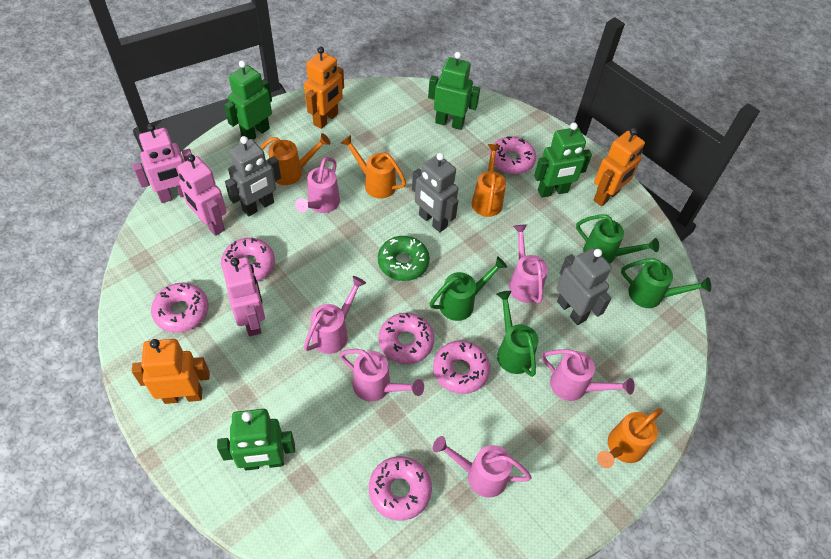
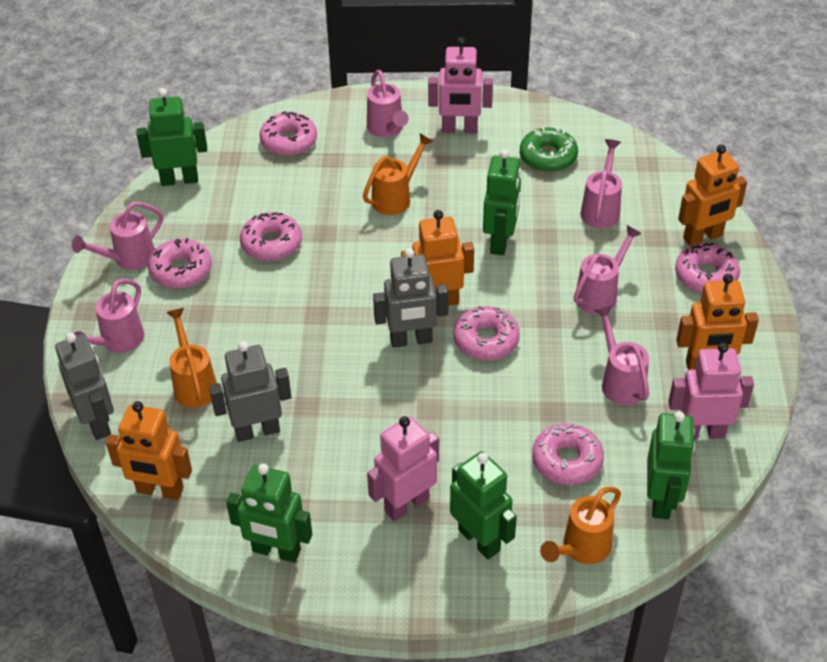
green robot: 4 -> 5
green watering can: 4 -> 0
orange robot: 3 -> 4
orange watering can: 4 -> 3

